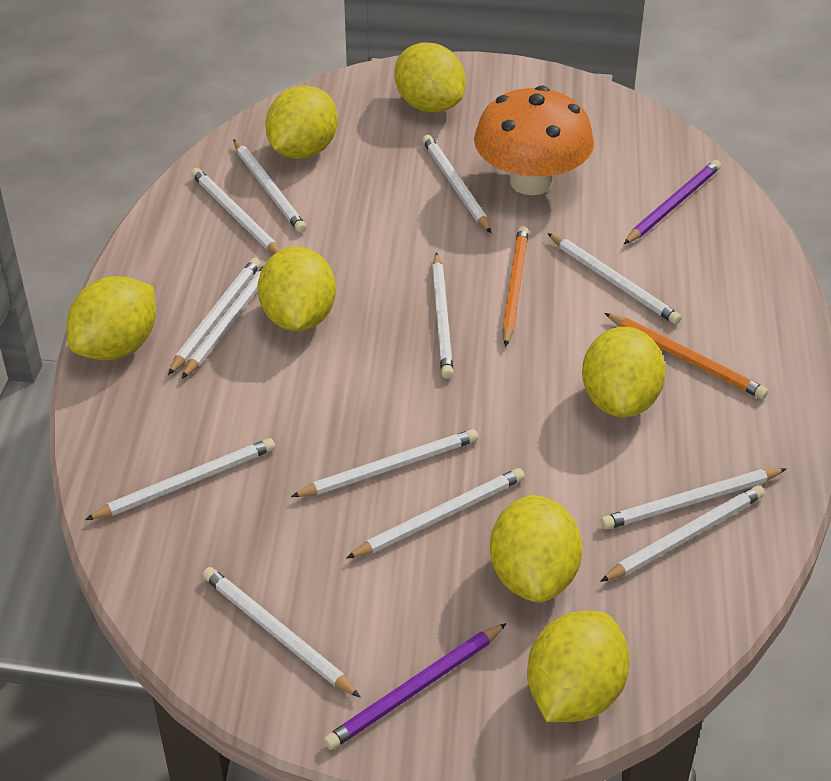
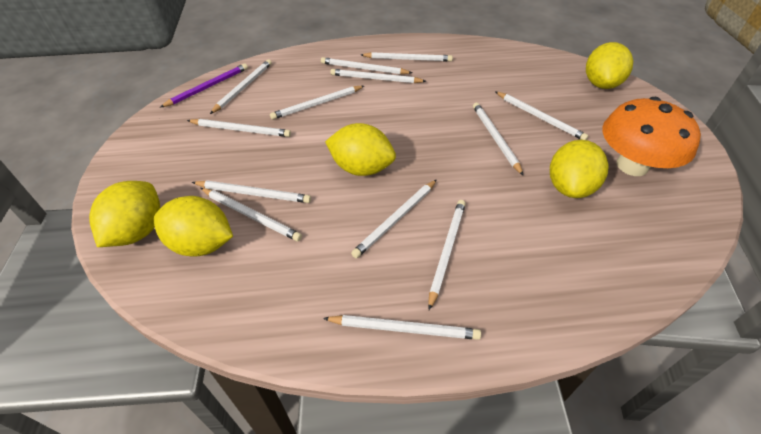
orange pencil: 2 -> 0
purple pencil: 2 -> 1
yellow lemon: 7 -> 5

